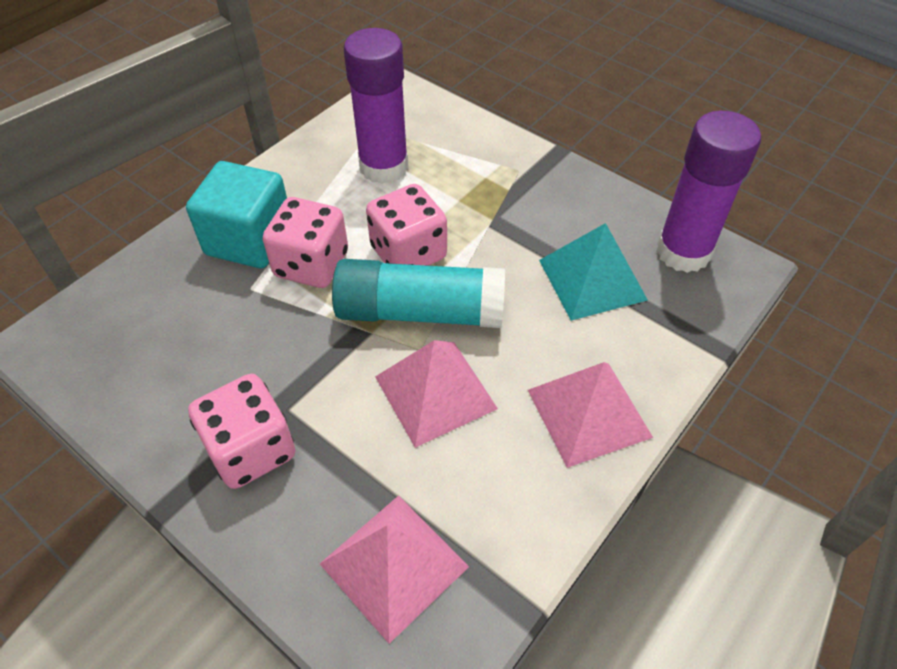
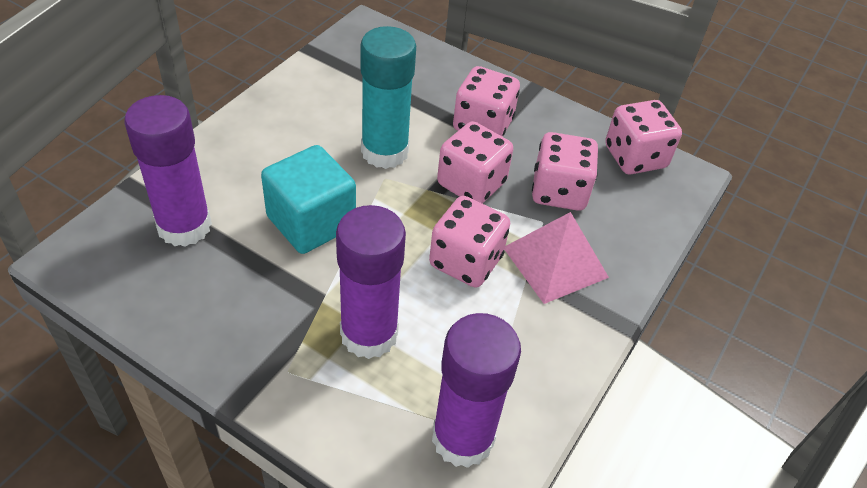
pink dice: 3 -> 5
pink pyramid: 3 -> 1
purple glue stick: 2 -> 3
turquoise pyramid: 1 -> 0

